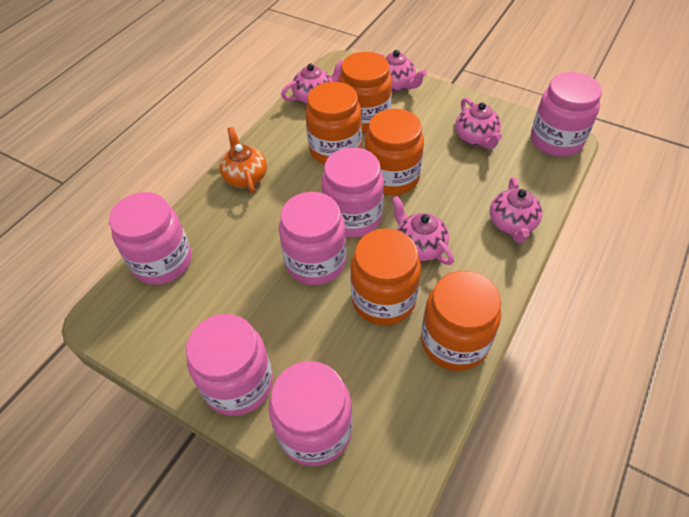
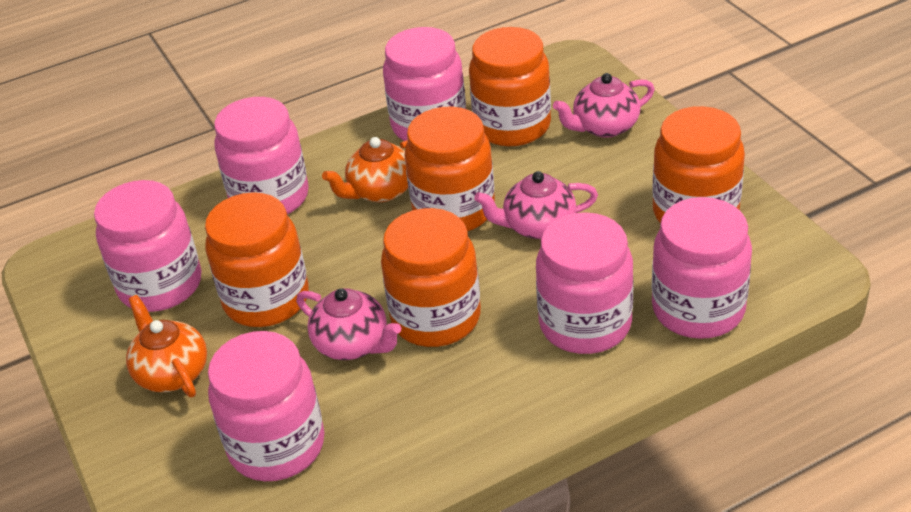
orange teapot: 1 -> 2
pink teapot: 5 -> 3

